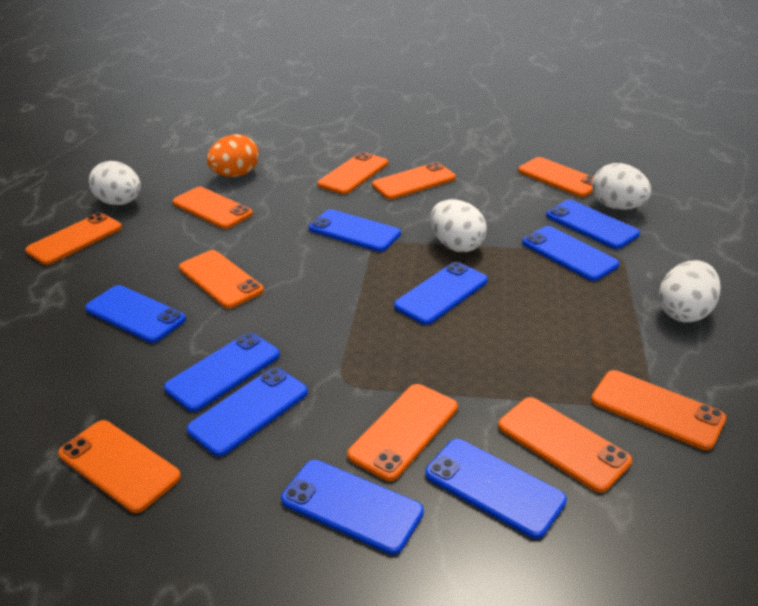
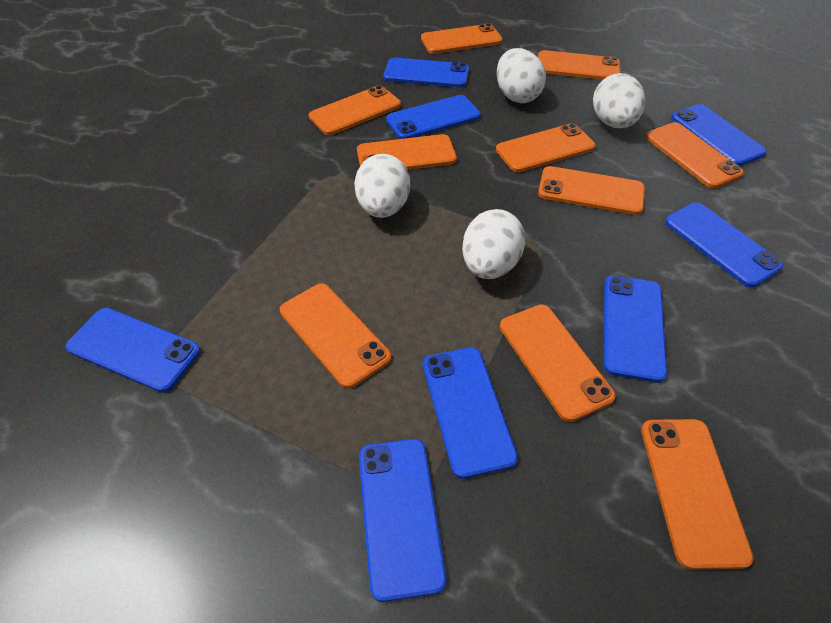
blue phone: 9 -> 8
orange egg: 1 -> 0

